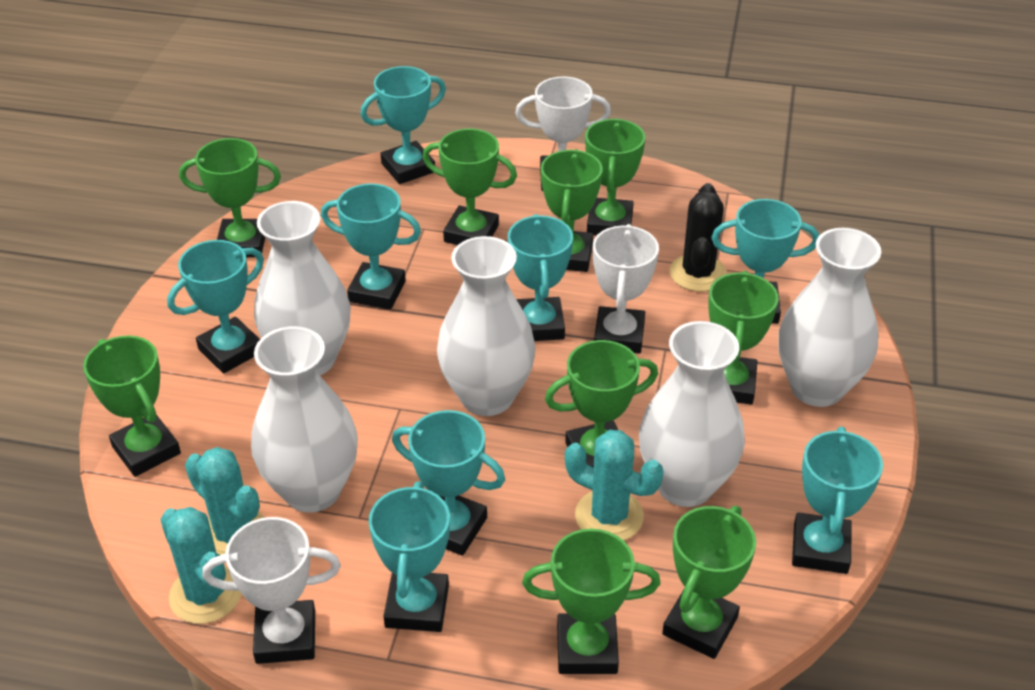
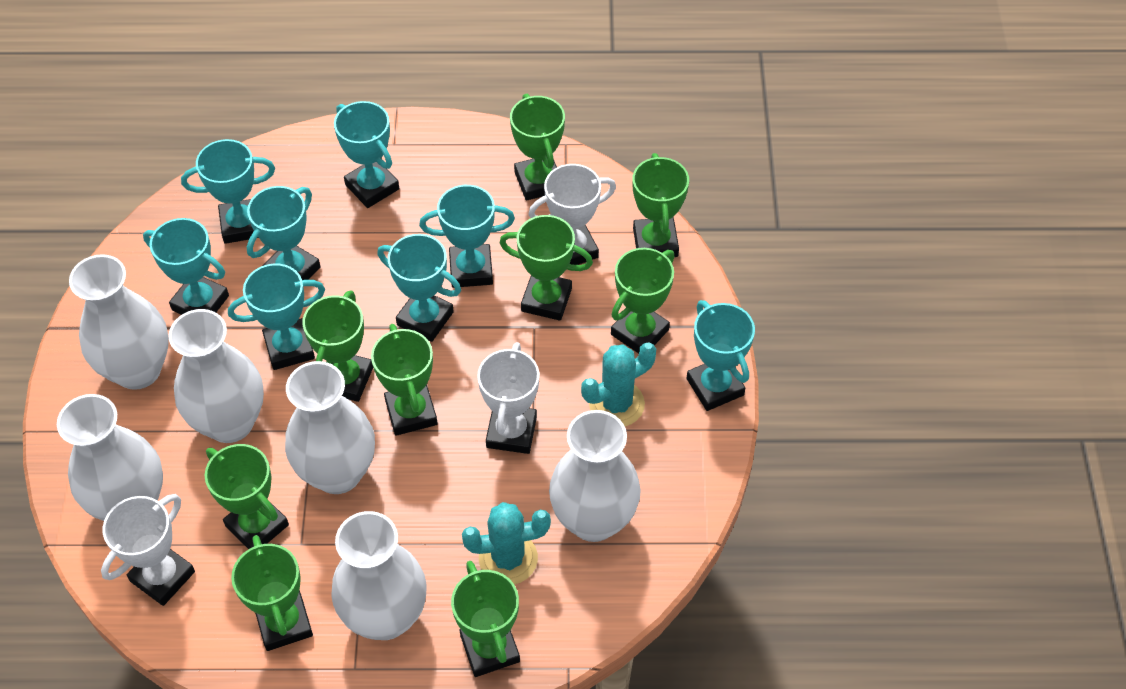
black cactus: 1 -> 0
turquoise cactus: 3 -> 2
white vase: 5 -> 6

